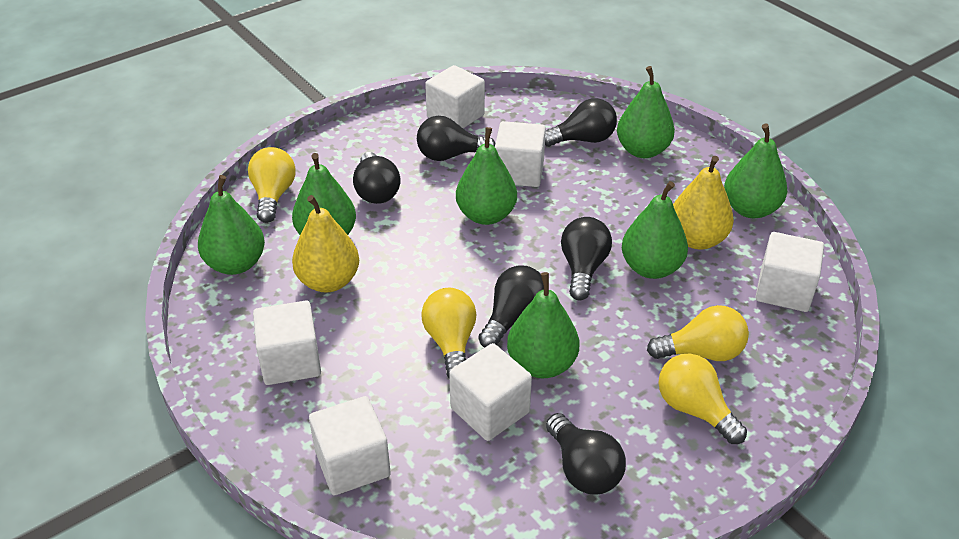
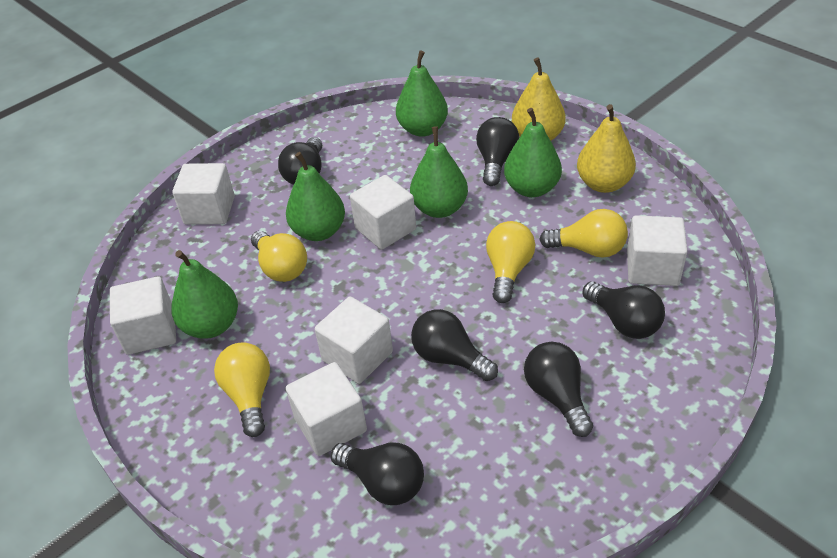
green pear: 7 -> 5

